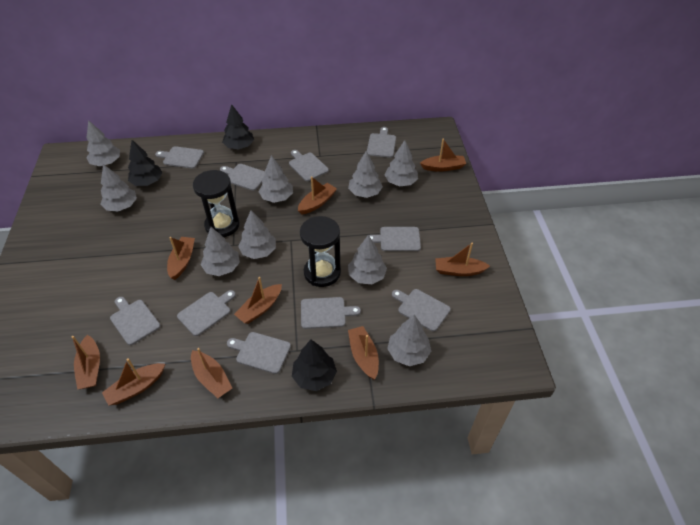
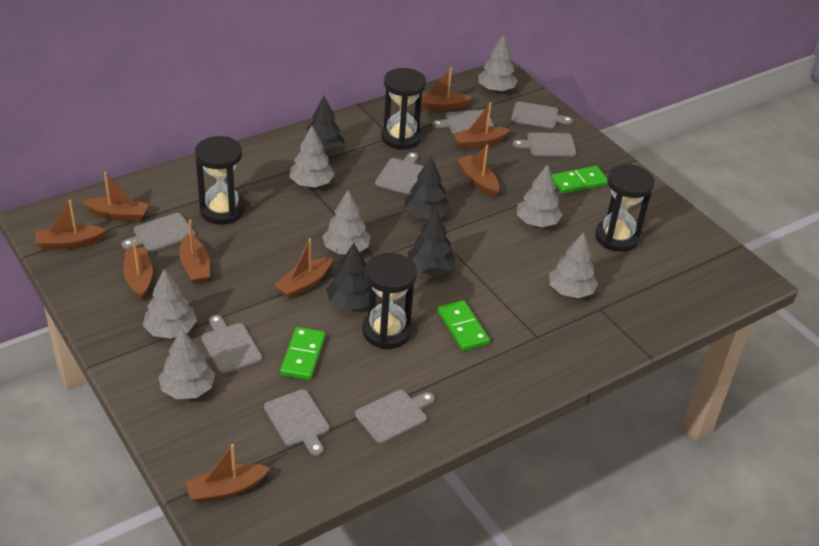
black hourglass: 2 -> 4
black tree: 3 -> 4
green domino: 0 -> 3
grey cutting board: 10 -> 8
grey tree: 9 -> 7

